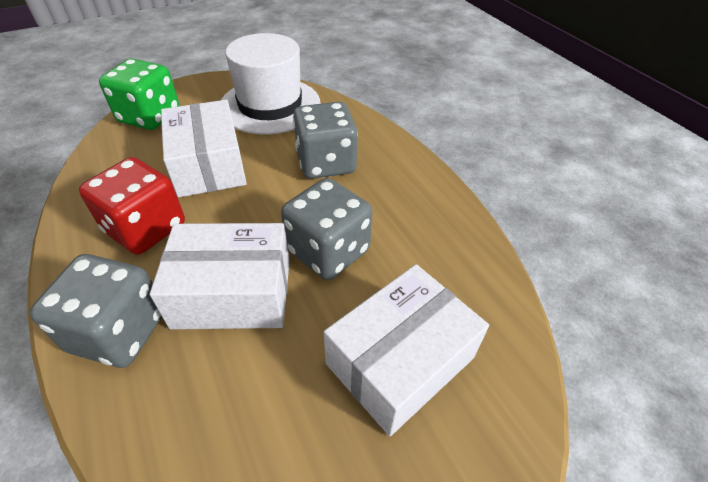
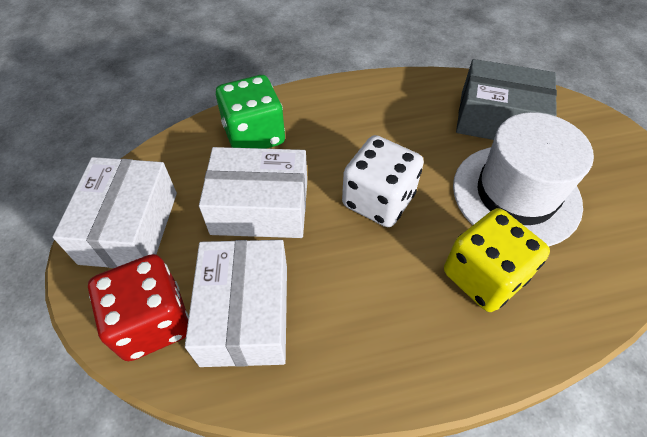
grey box: 0 -> 1
grey dice: 3 -> 0
white dice: 0 -> 1
yellow dice: 0 -> 1

